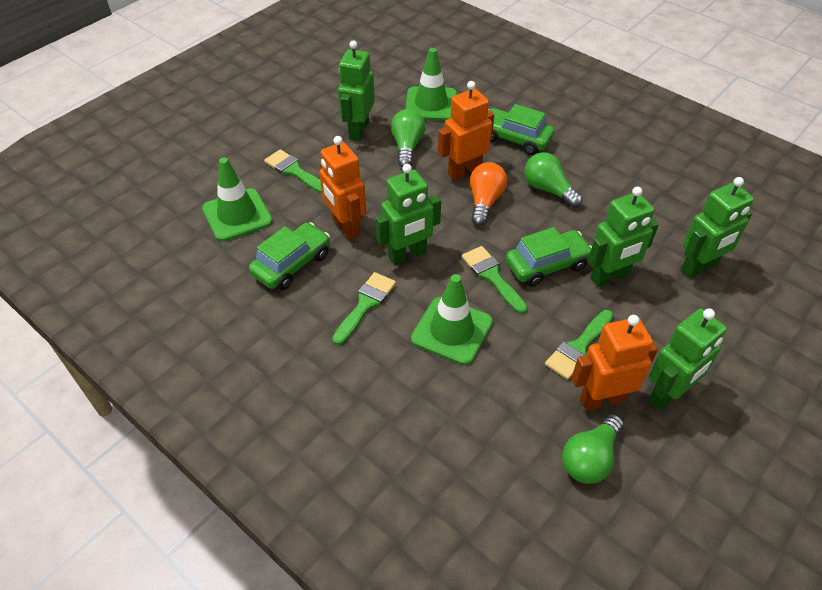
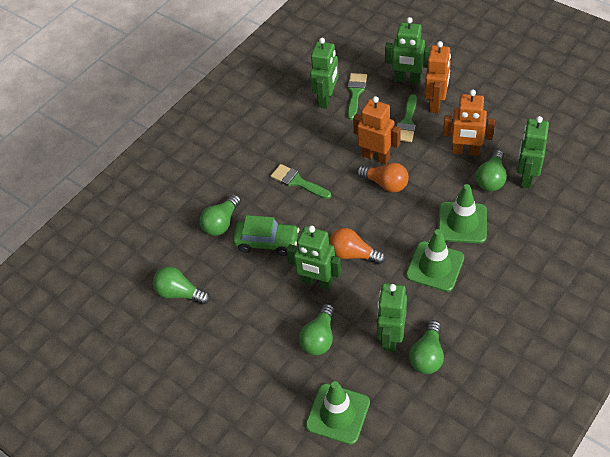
green brush: 4 -> 3
green car: 3 -> 1
green light bulb: 3 -> 5
orange light bulb: 1 -> 2

